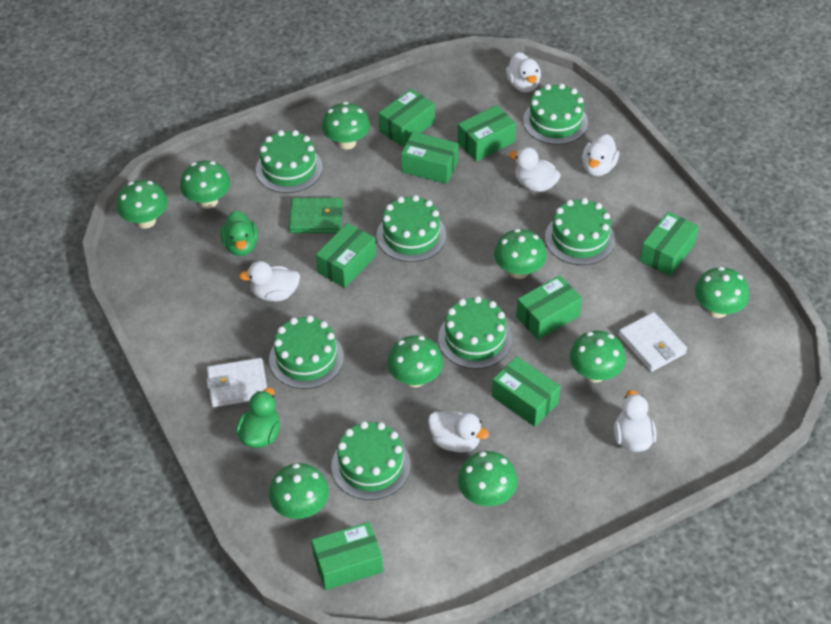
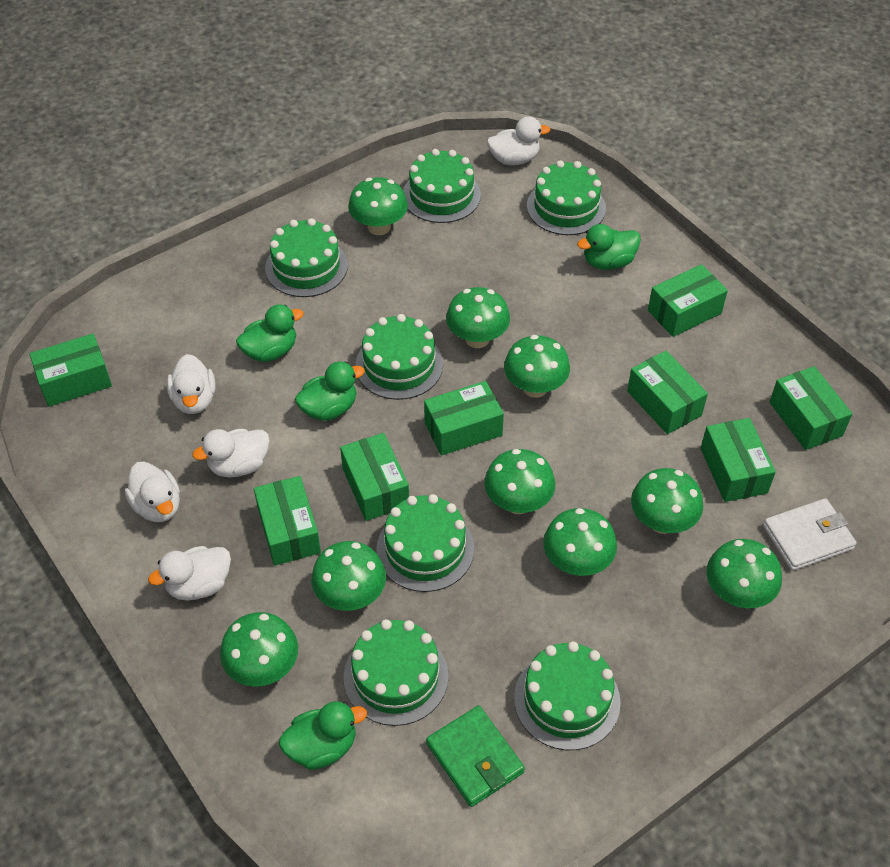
green duck: 2 -> 4
white duck: 6 -> 5
white wallet: 2 -> 1

